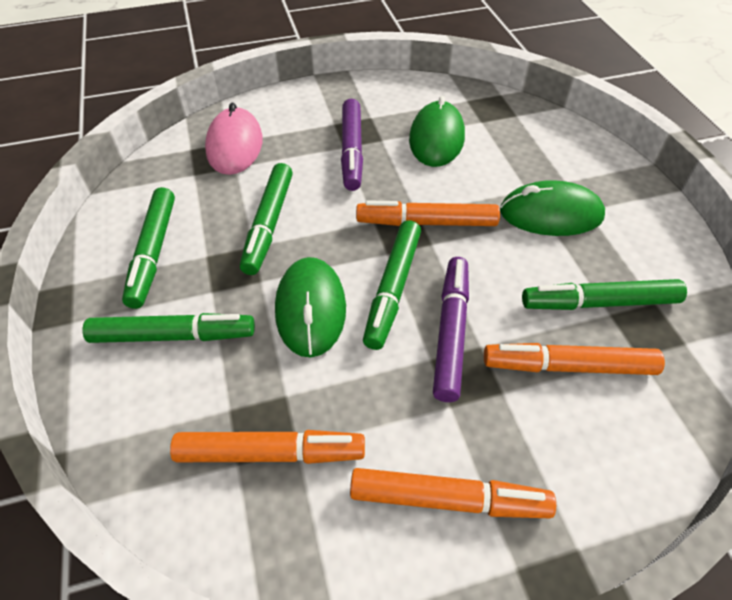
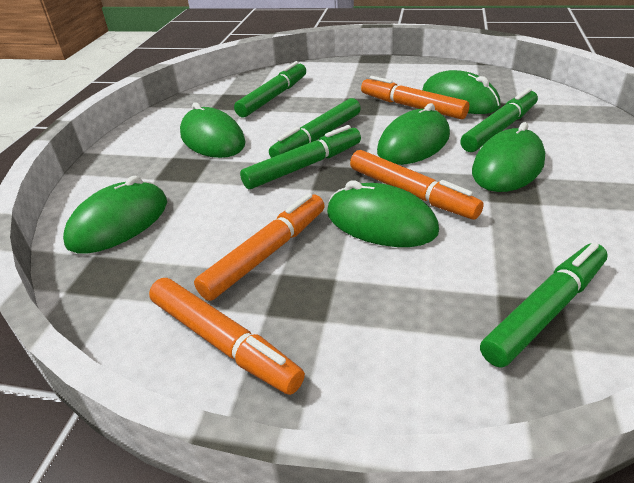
green mouse: 3 -> 6
pink mouse: 1 -> 0
purple marker: 2 -> 0

